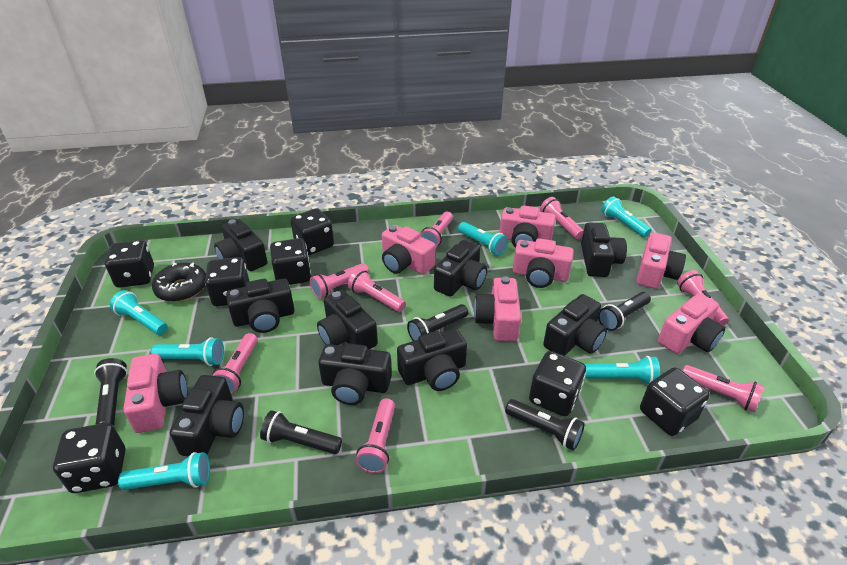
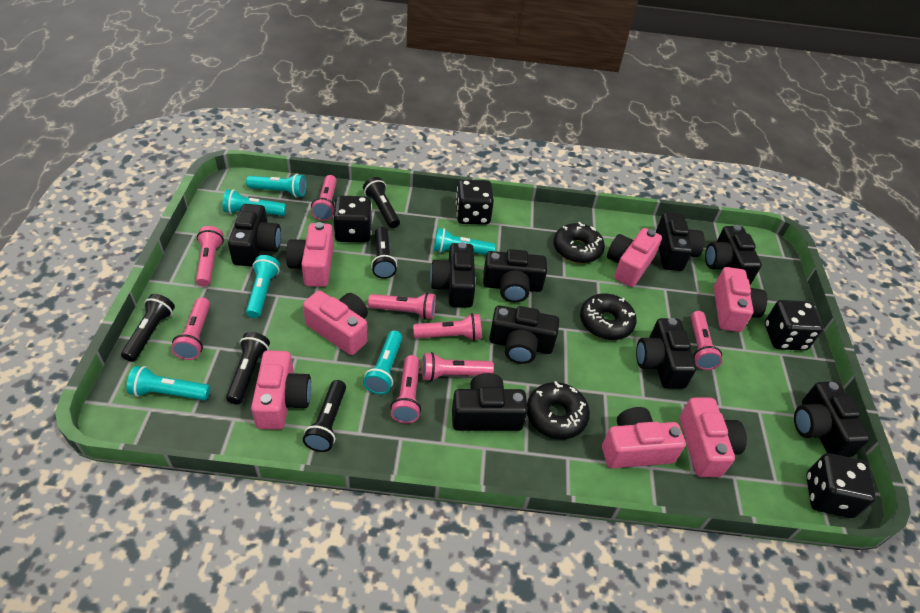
black dice: 7 -> 4
black donut: 1 -> 3

